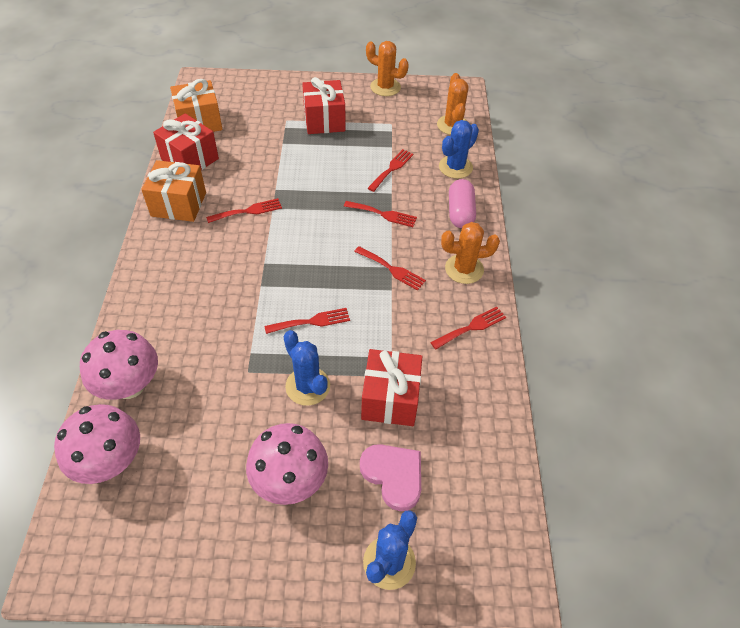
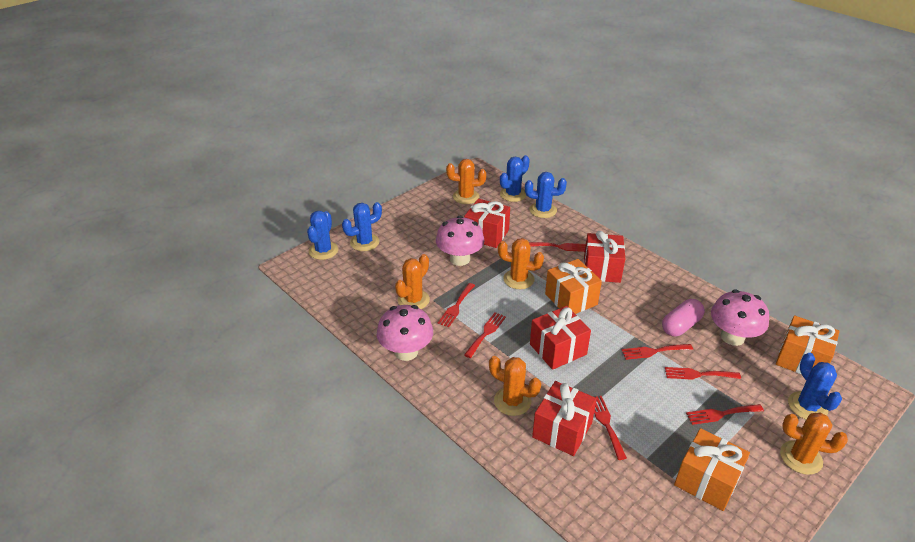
blue cactus: 3 -> 5
orange cactus: 3 -> 5
orange gift: 2 -> 3
pink heart: 1 -> 0
red fork: 6 -> 7
red gift: 3 -> 4

